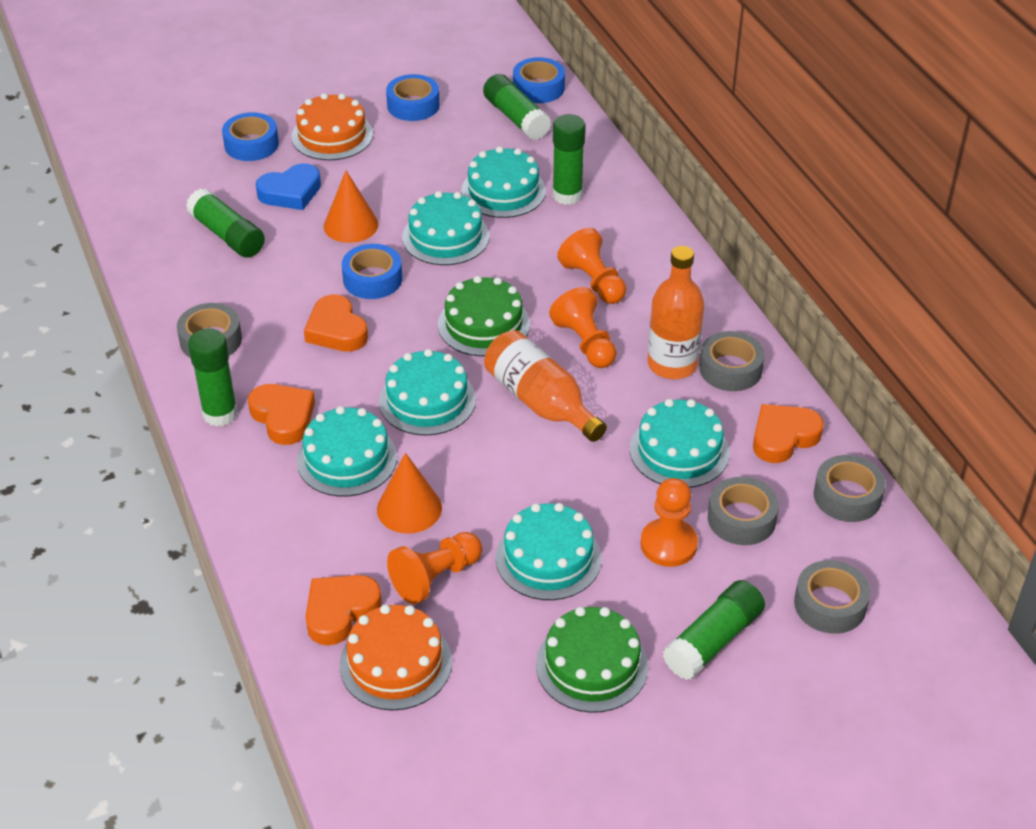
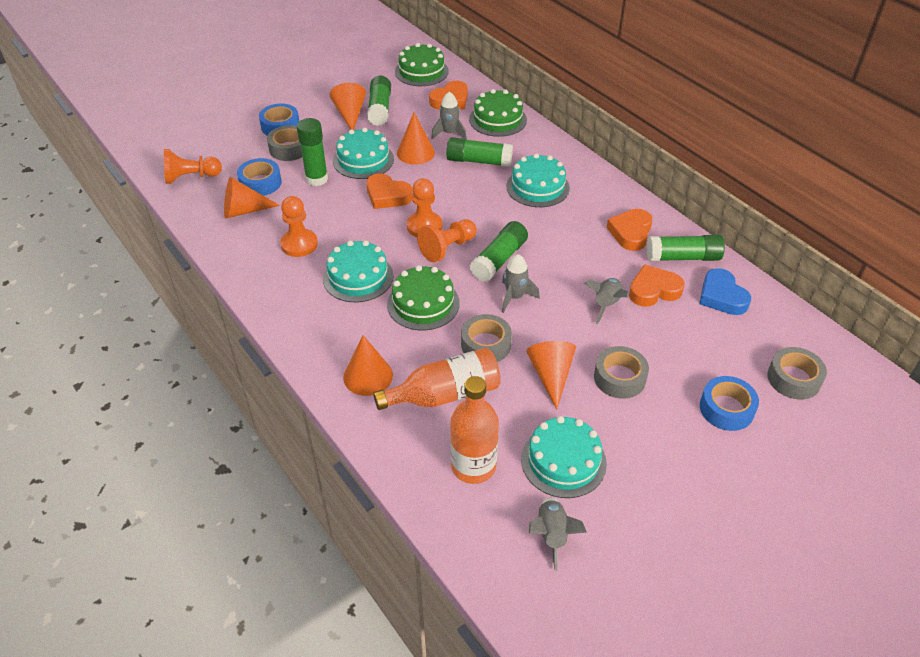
blue tape: 4 -> 3
green cake: 2 -> 3
grey rocket: 0 -> 4
grey tape: 5 -> 4
orange cake: 2 -> 0
orange cone: 2 -> 5
turquoise cake: 6 -> 4

